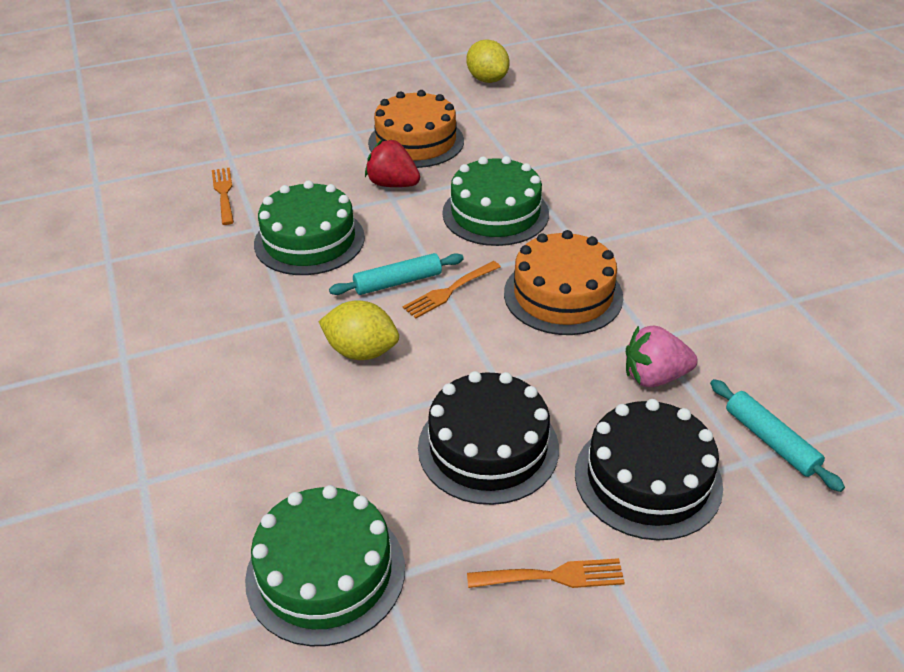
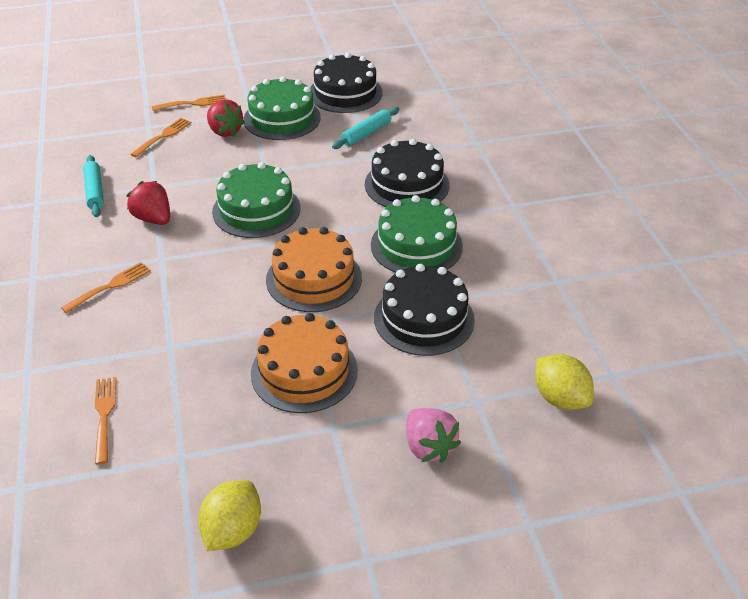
black cake: 2 -> 3
orange fork: 3 -> 4
red strawberry: 1 -> 2

